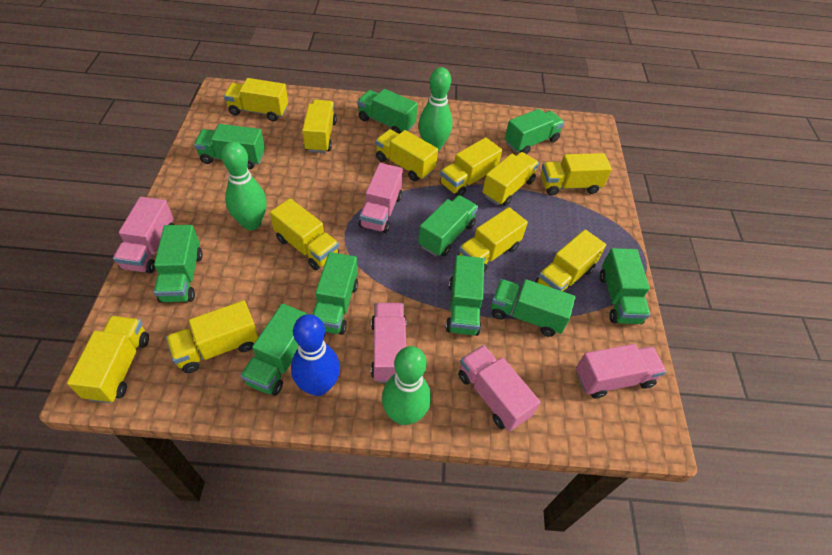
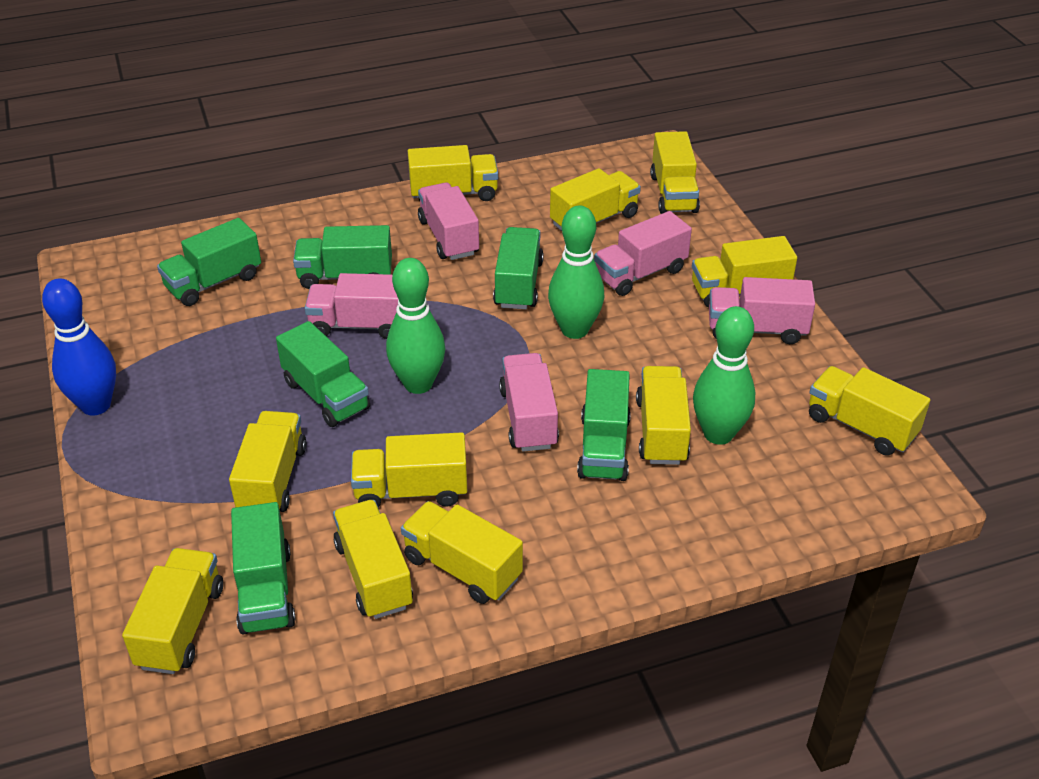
green truck: 10 -> 6

